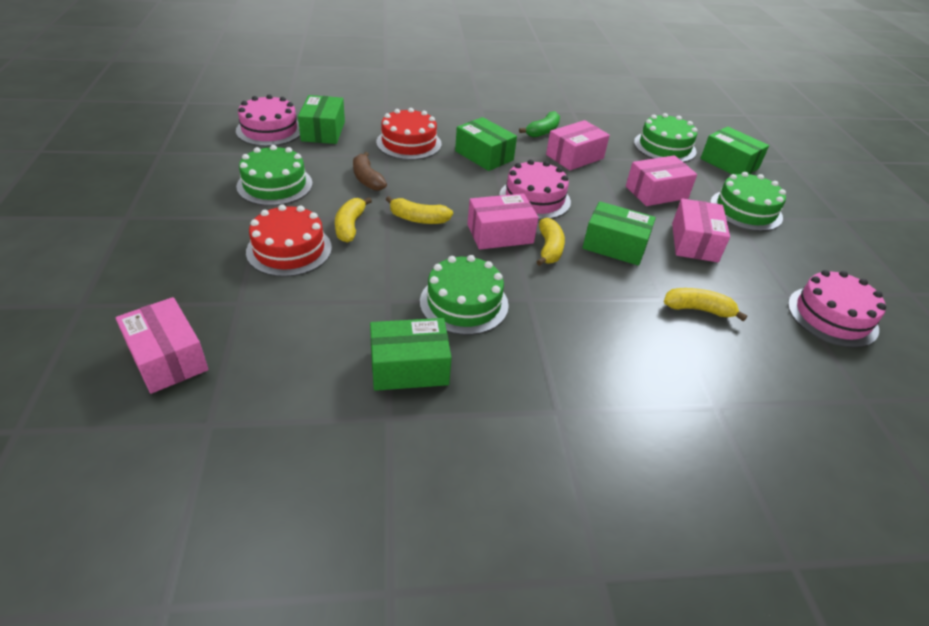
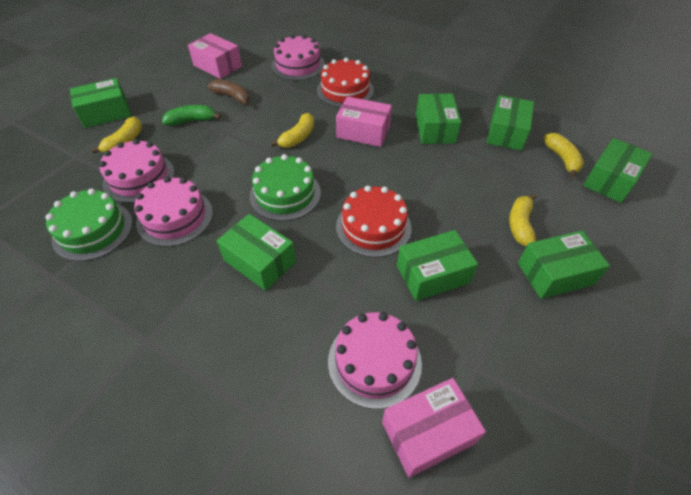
green box: 5 -> 7
green cake: 4 -> 2
pink box: 5 -> 3
pink cake: 3 -> 4

